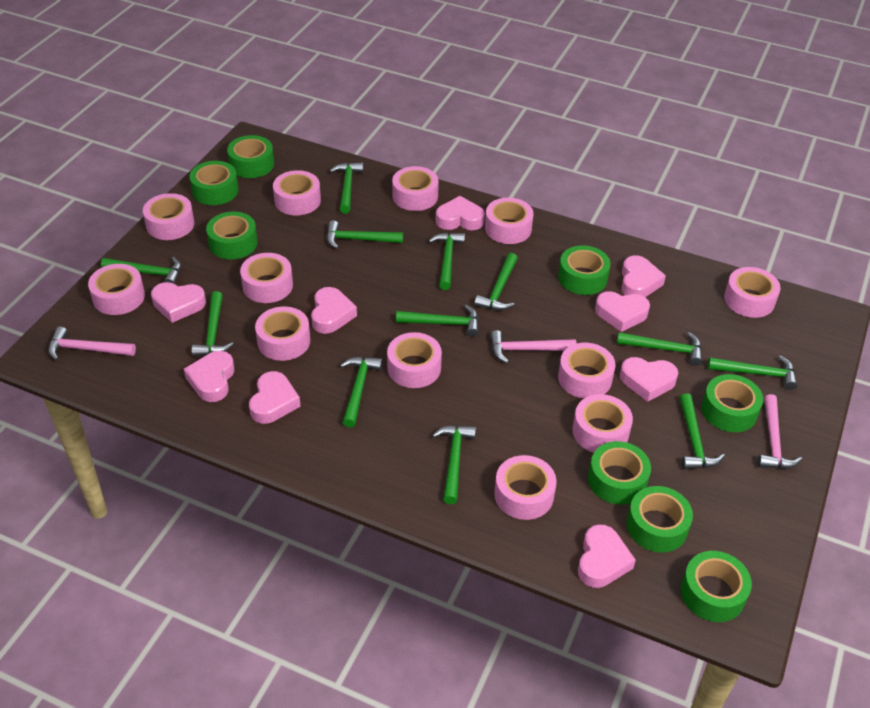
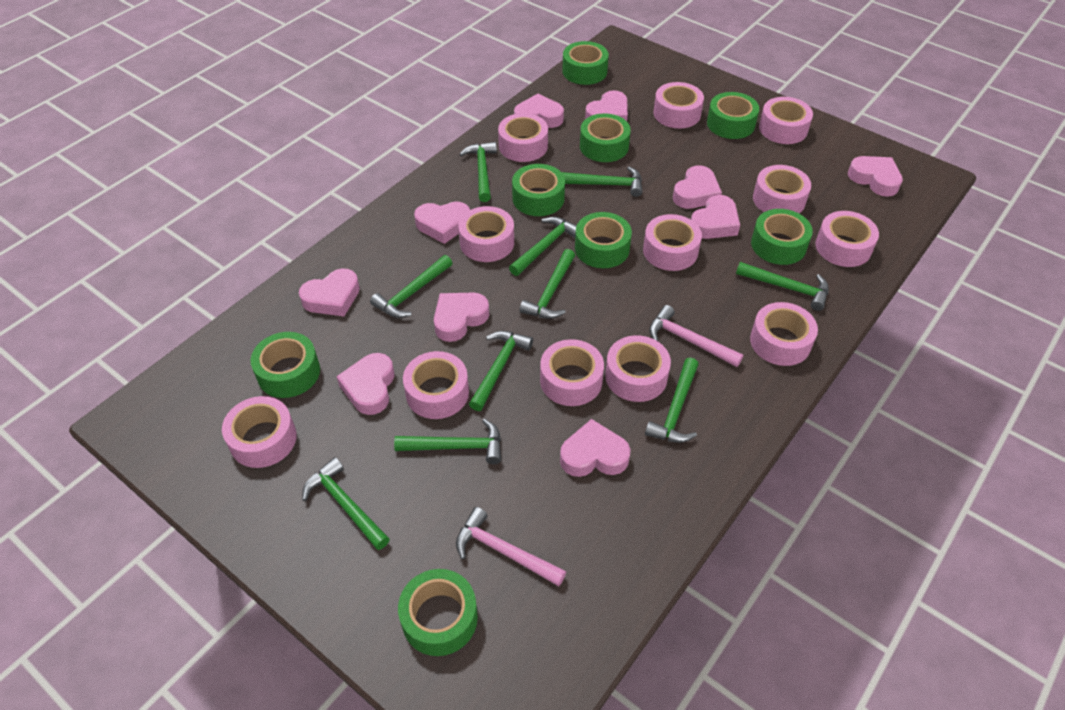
green hammer: 12 -> 10
pink hammer: 3 -> 2
pink heart: 9 -> 10

